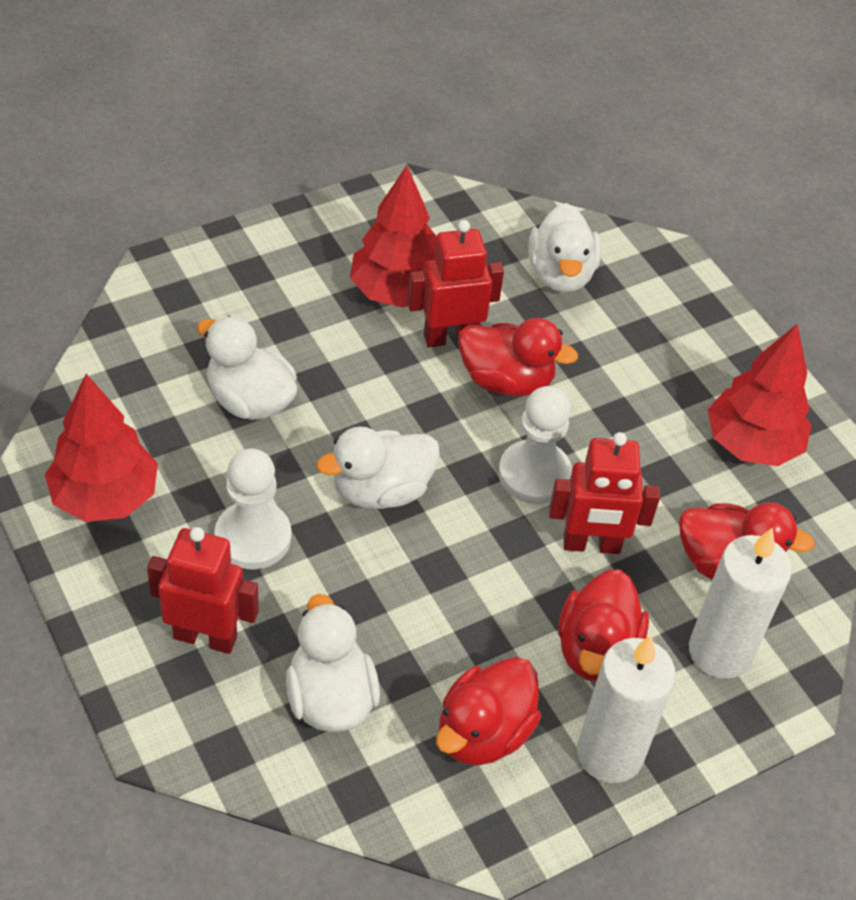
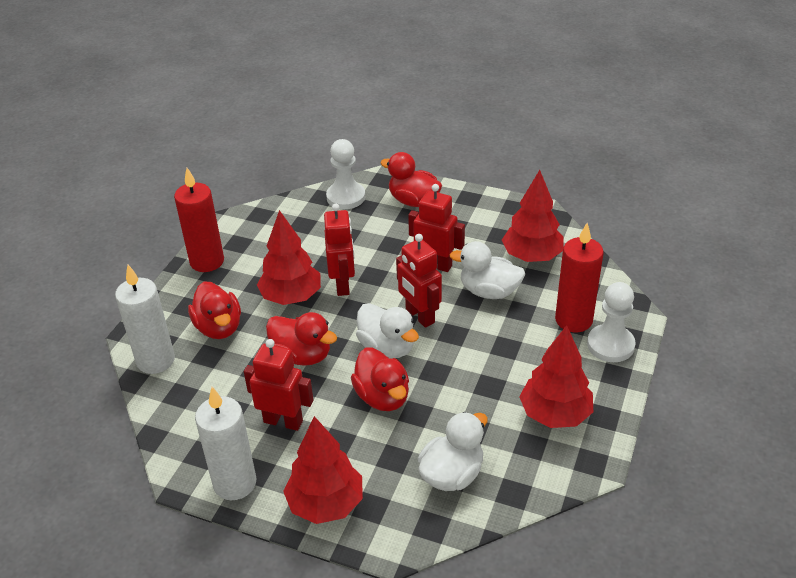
red candle: 0 -> 2
red robot: 3 -> 4
red tree: 3 -> 4
white duck: 4 -> 3

